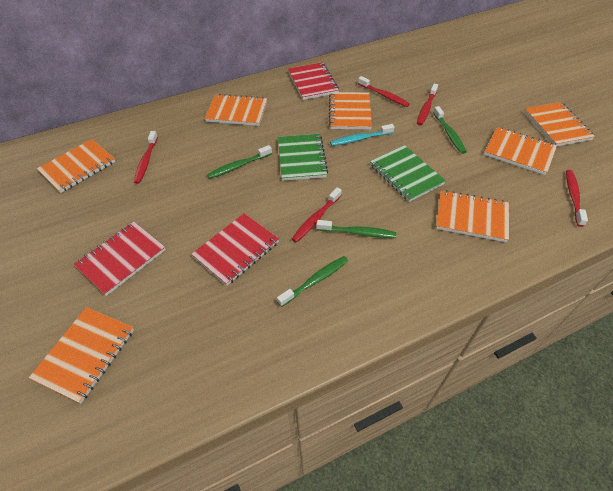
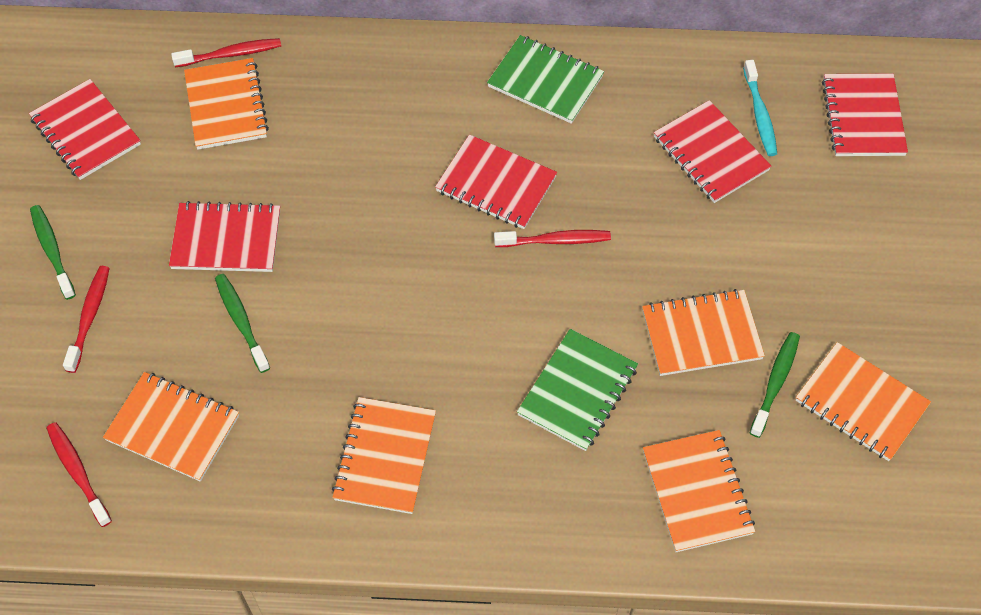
green toothbrush: 4 -> 3
orange notebook: 7 -> 6
red notebook: 3 -> 5
red toothbrush: 5 -> 4

